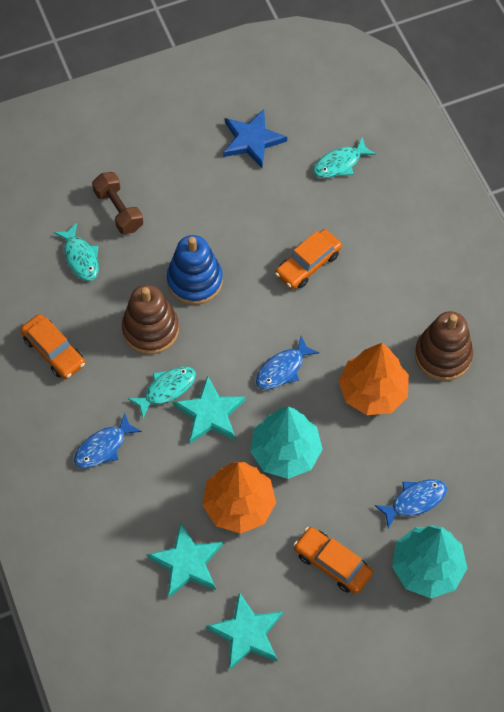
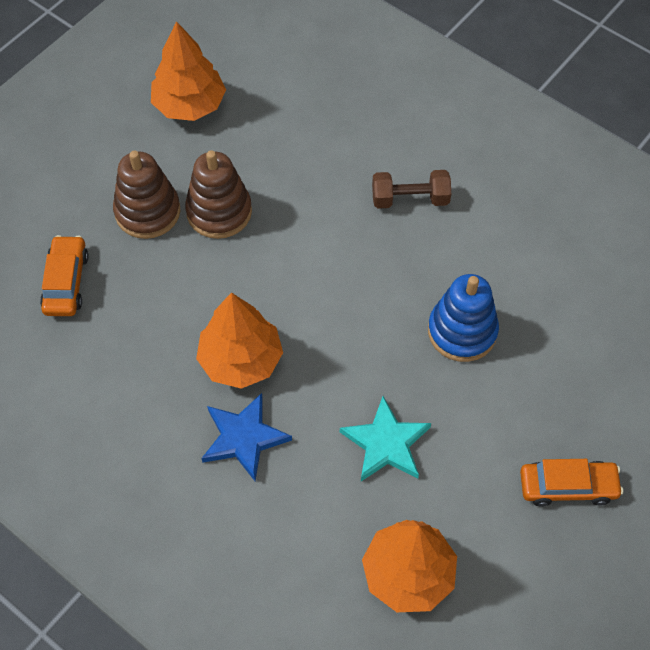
blue fish: 3 -> 0
orange car: 3 -> 2
orange tree: 2 -> 3
turquoise fish: 3 -> 0
turquoise star: 3 -> 1
turquoise tree: 2 -> 0

